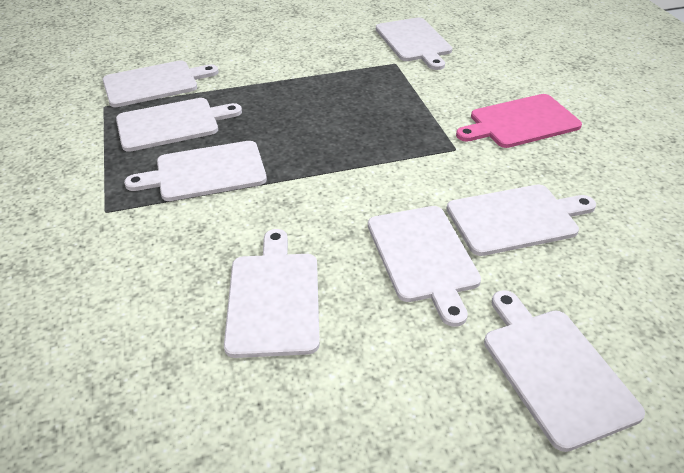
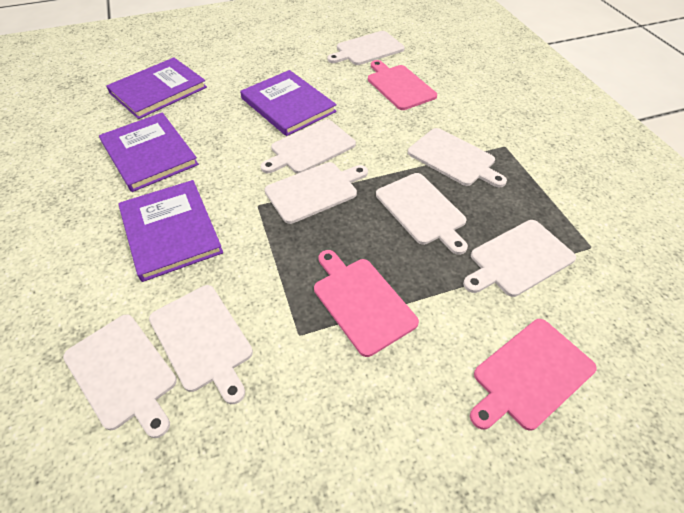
pink cutting board: 1 -> 3
purple book: 0 -> 4

